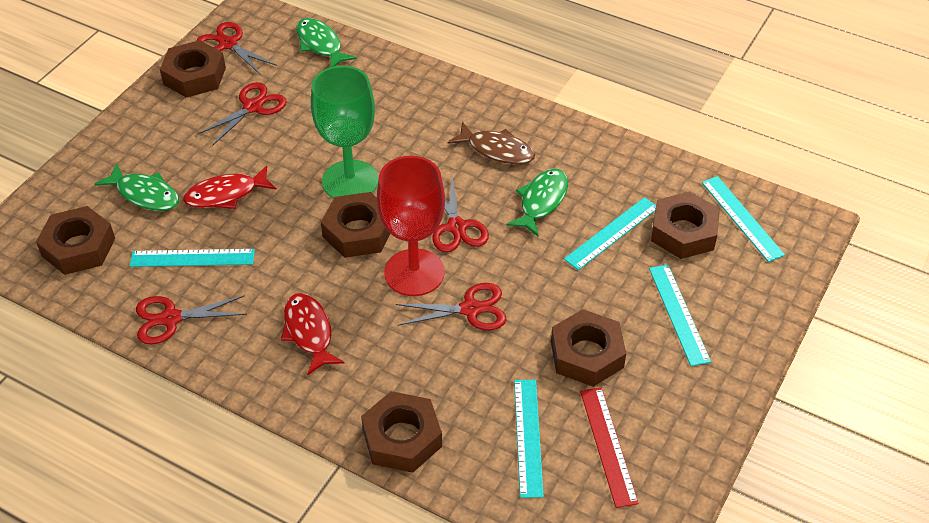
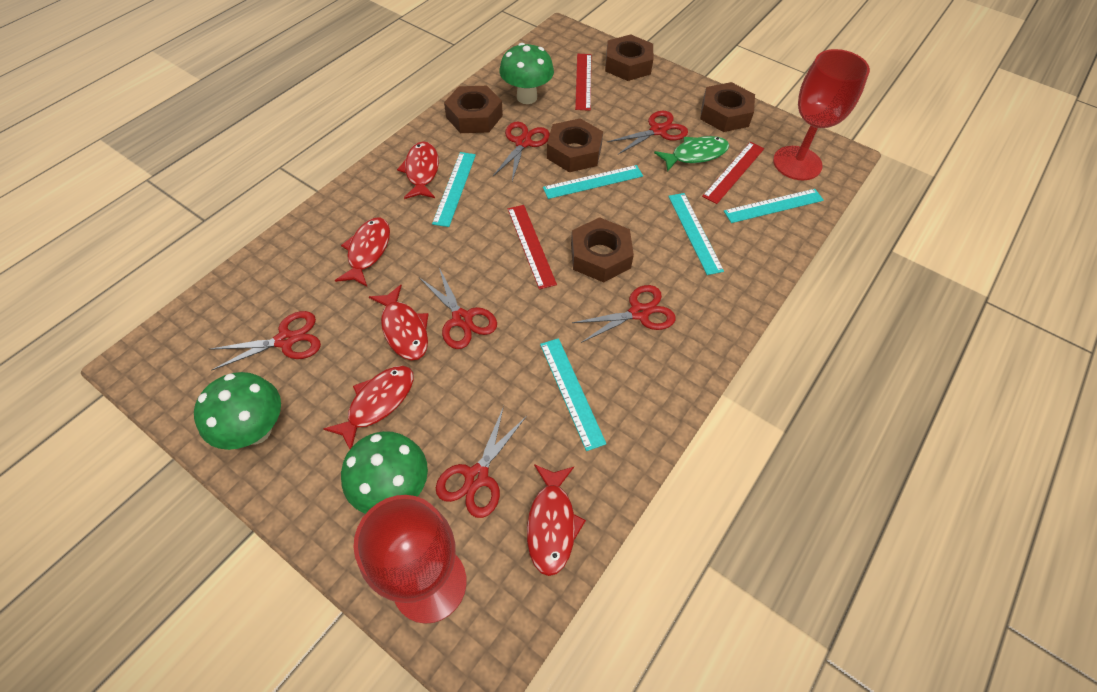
brown fish: 1 -> 0
brown nut: 6 -> 5
green fish: 3 -> 1
green goblet: 1 -> 0
green mushroom: 0 -> 3
red fish: 2 -> 5
red goblet: 1 -> 2
red ruler: 1 -> 3
red scissors: 5 -> 6

